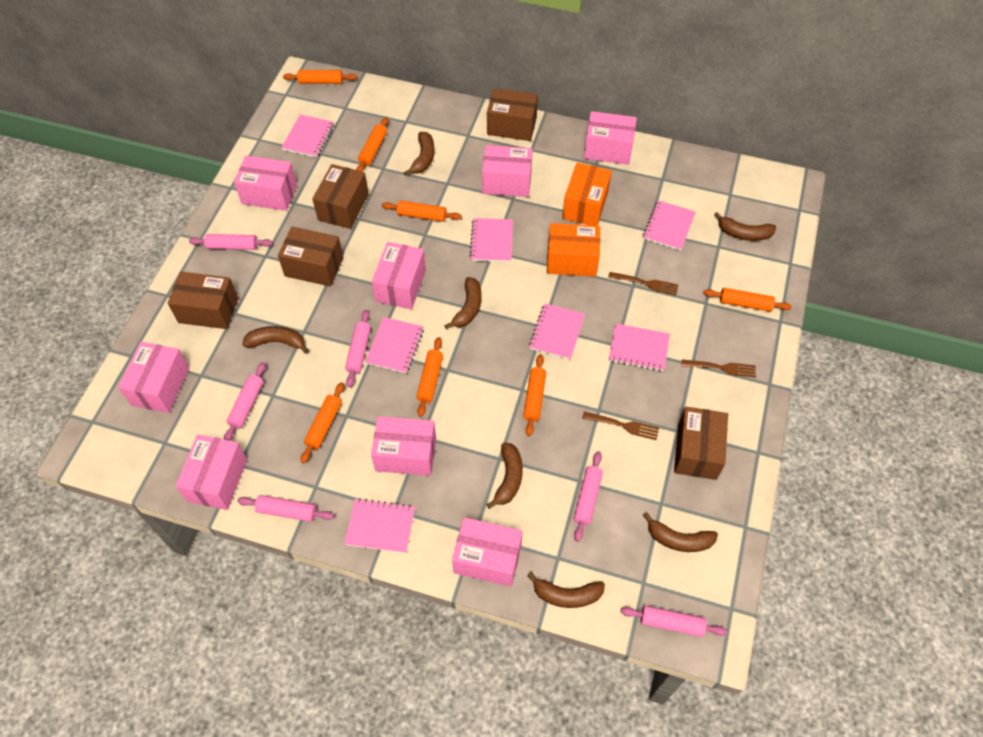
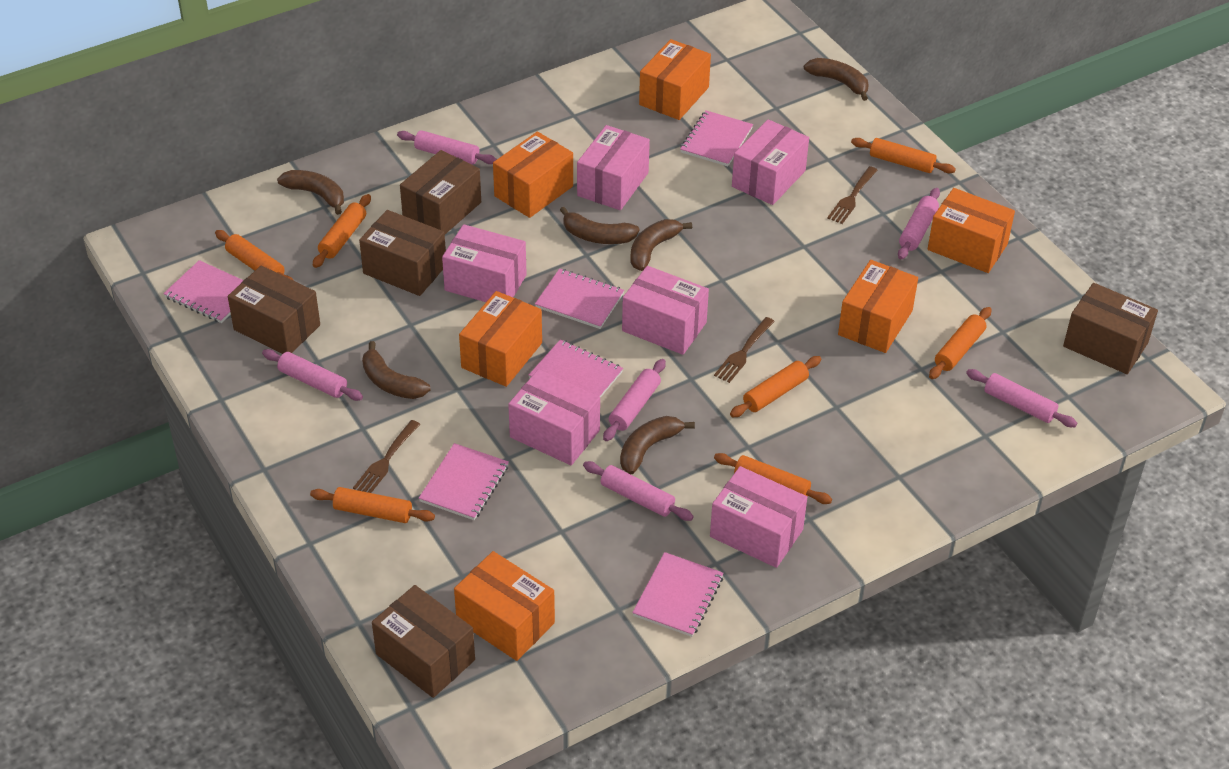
brown banana: 7 -> 6
orange box: 2 -> 6
pink box: 8 -> 6
pink notebook: 7 -> 6

